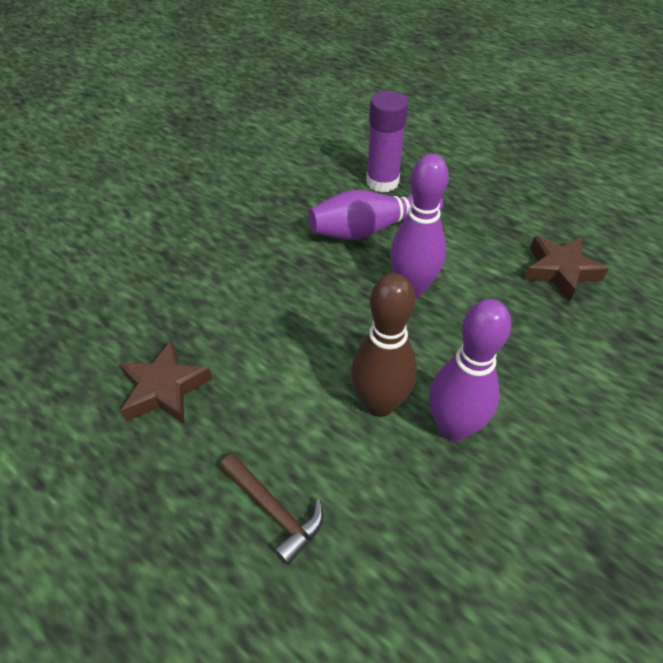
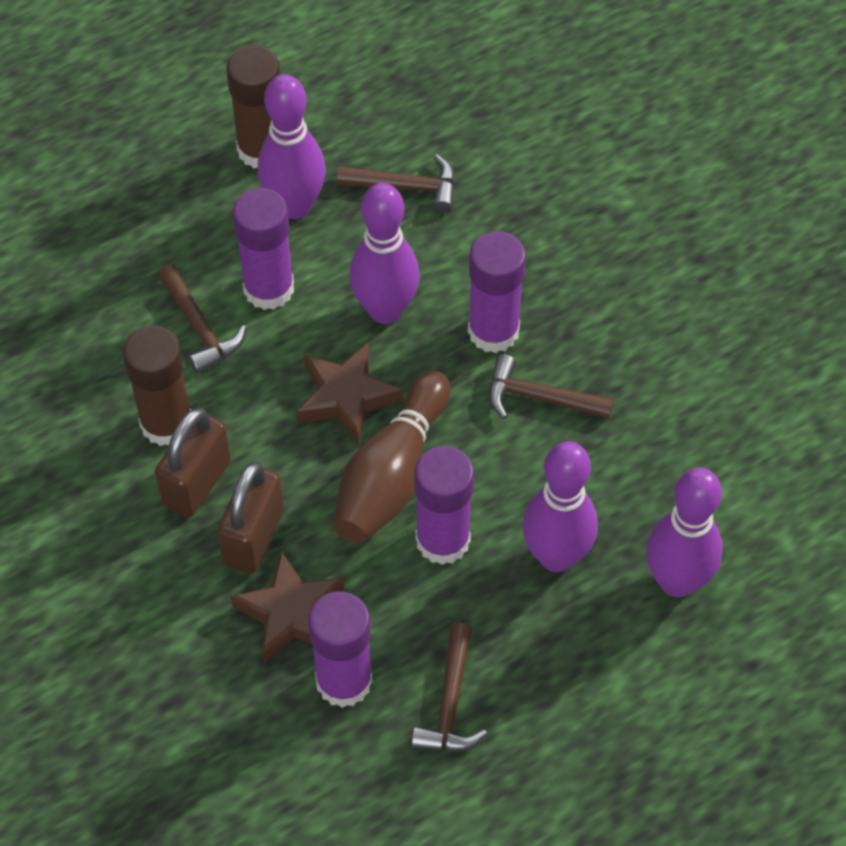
brown glue stick: 0 -> 2
brown hammer: 1 -> 4
brown padlock: 0 -> 2
purple bowling pin: 3 -> 4
purple glue stick: 1 -> 4

